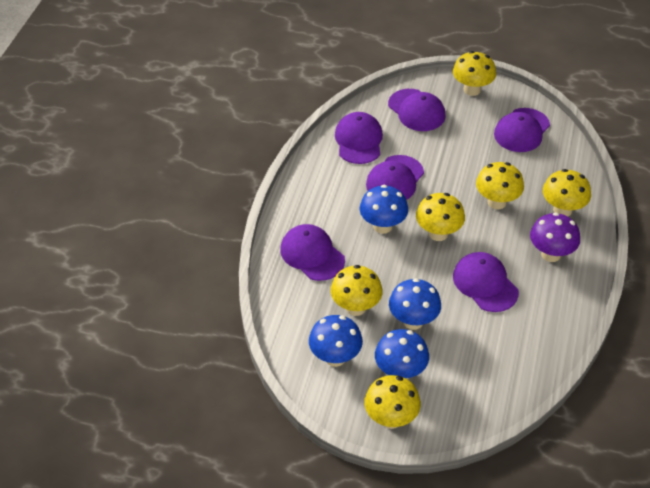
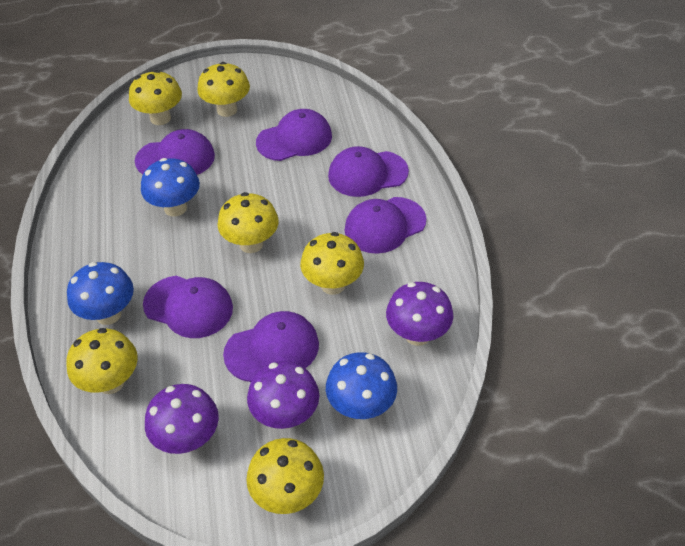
blue mushroom: 4 -> 3
purple mushroom: 1 -> 3

